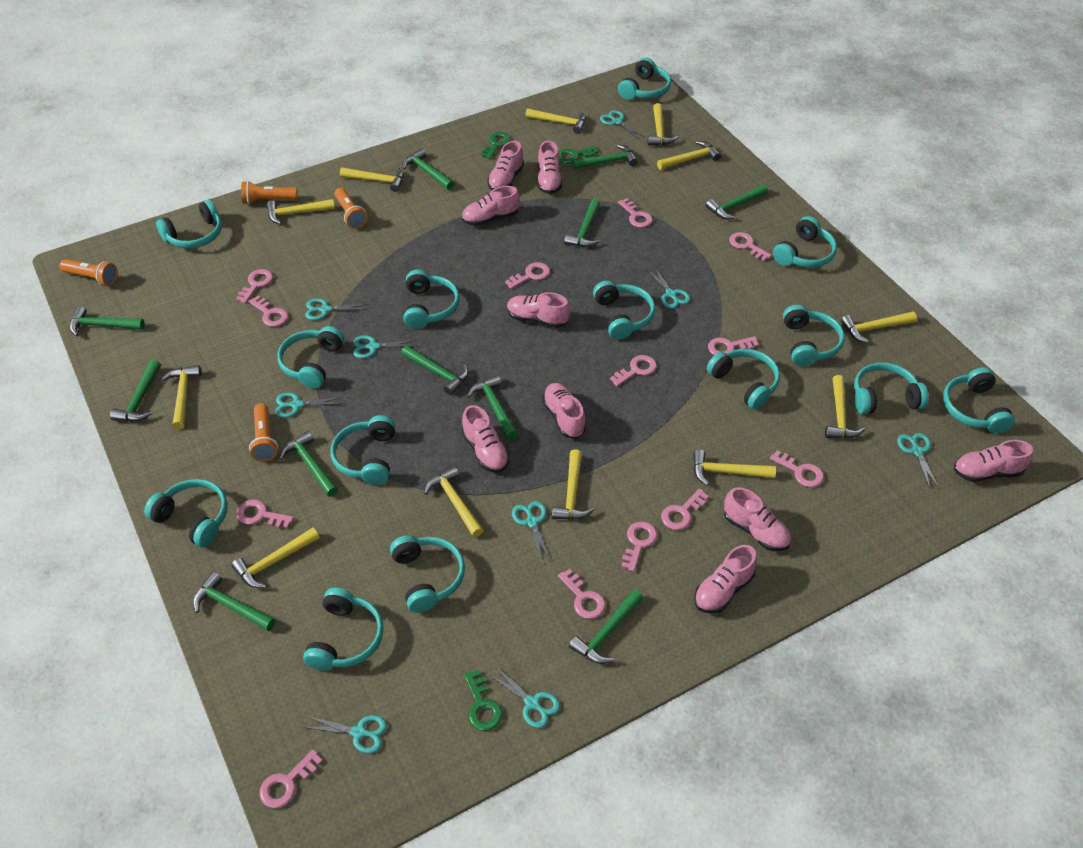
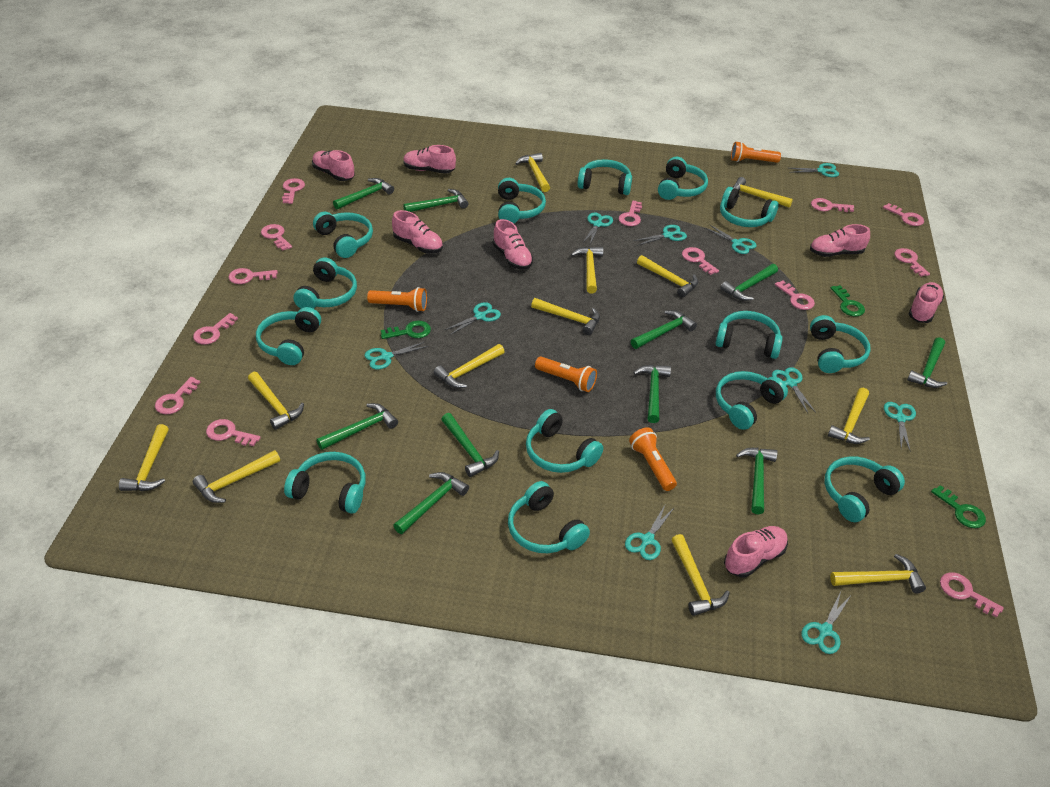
green hammer: 11 -> 10
pink shoe: 9 -> 7
turquoise scissors: 9 -> 10

